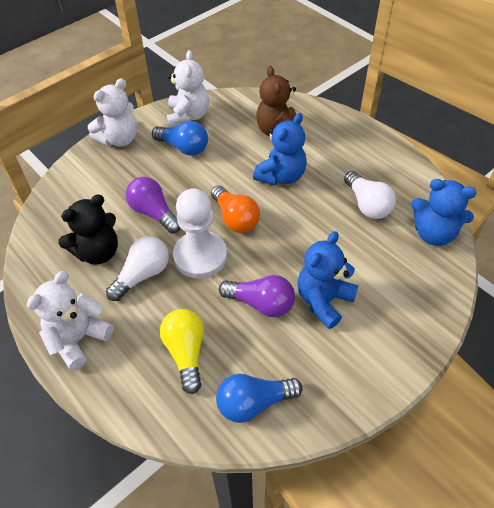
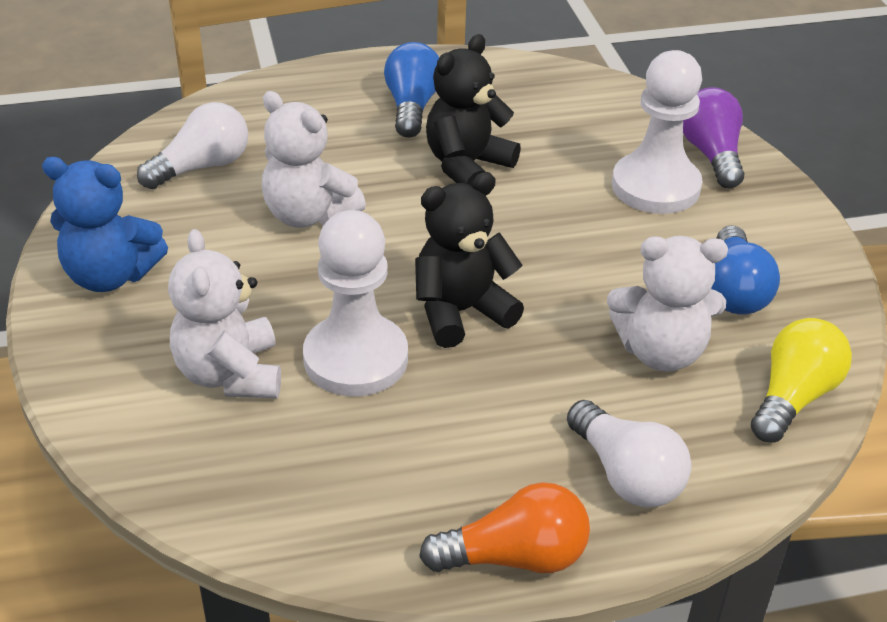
black teddy bear: 1 -> 2
blue teddy bear: 3 -> 1
brown teddy bear: 1 -> 0
purple light bulb: 2 -> 1
white pawn: 1 -> 2

